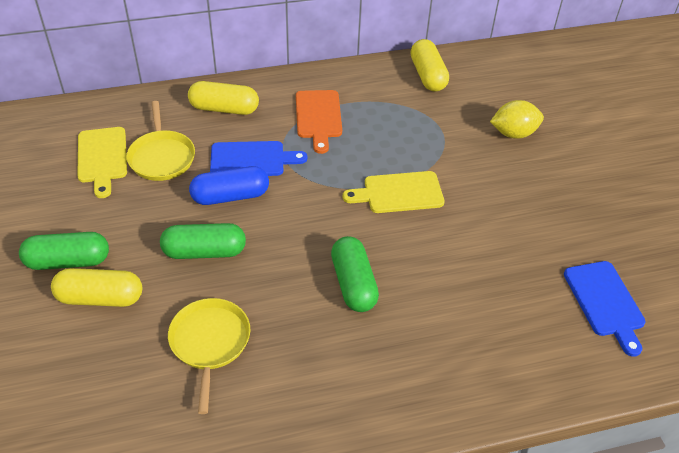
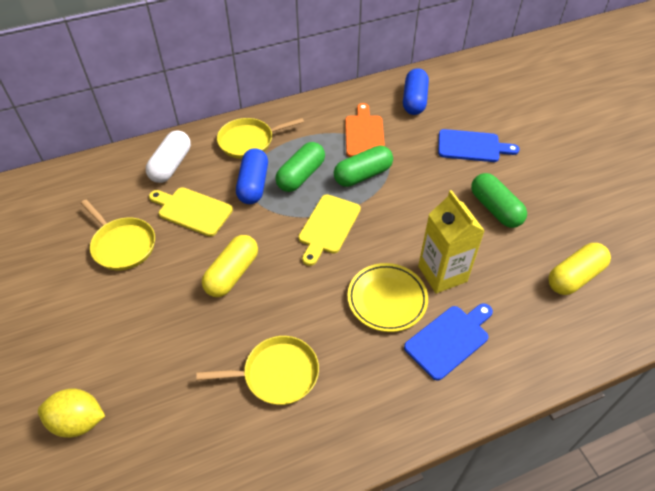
blue capsule: 1 -> 2
white capsule: 0 -> 1
yellow capsule: 3 -> 2
yellow carton: 0 -> 1
yellow pan: 2 -> 3
yellow plate: 0 -> 1

